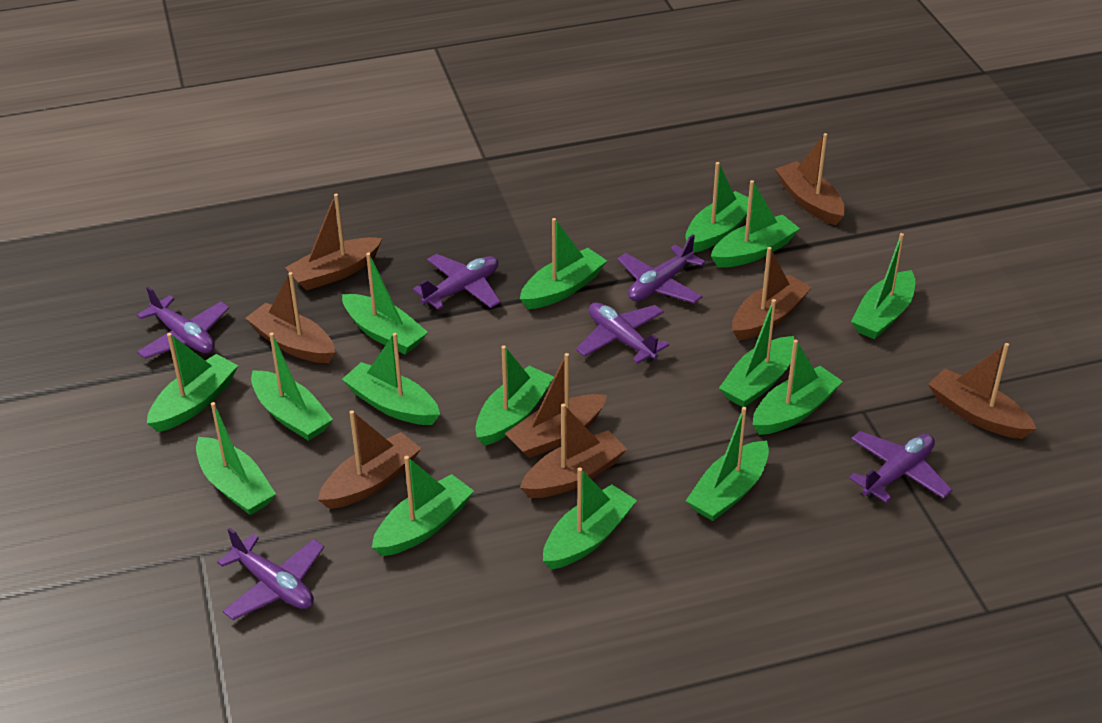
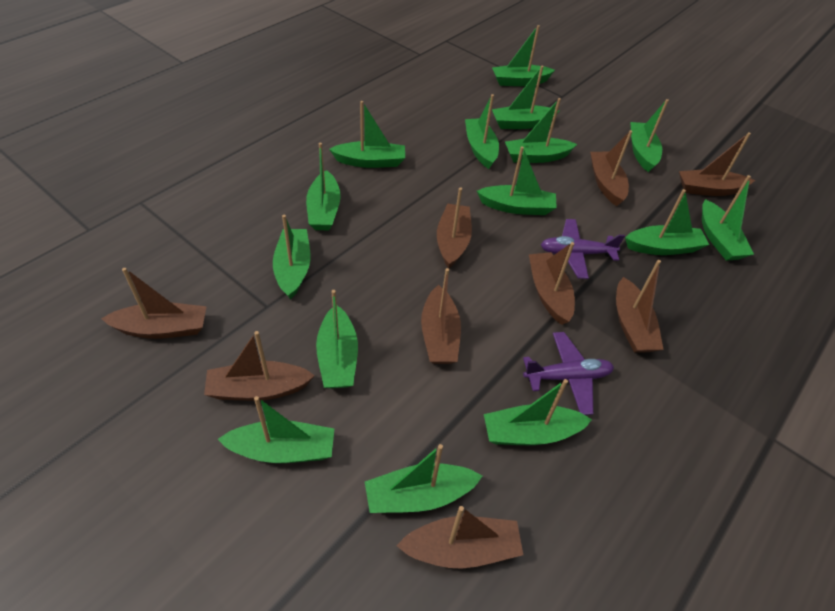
brown boat: 8 -> 9
purple plane: 6 -> 2

